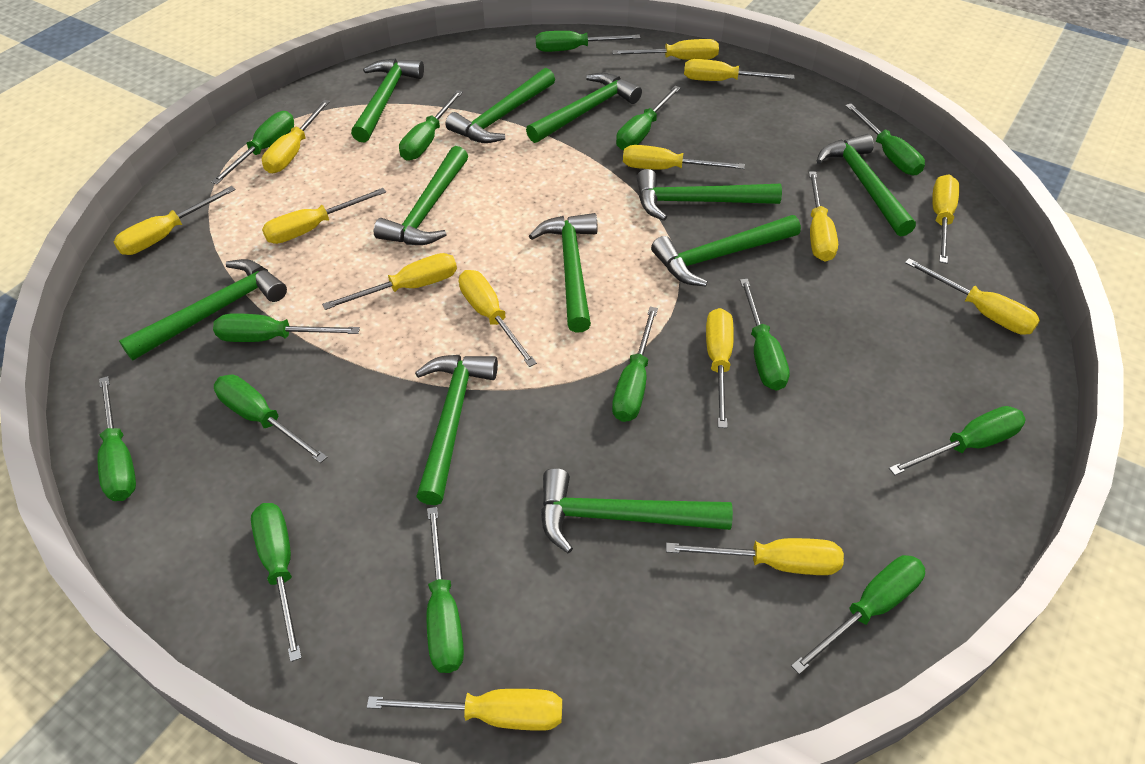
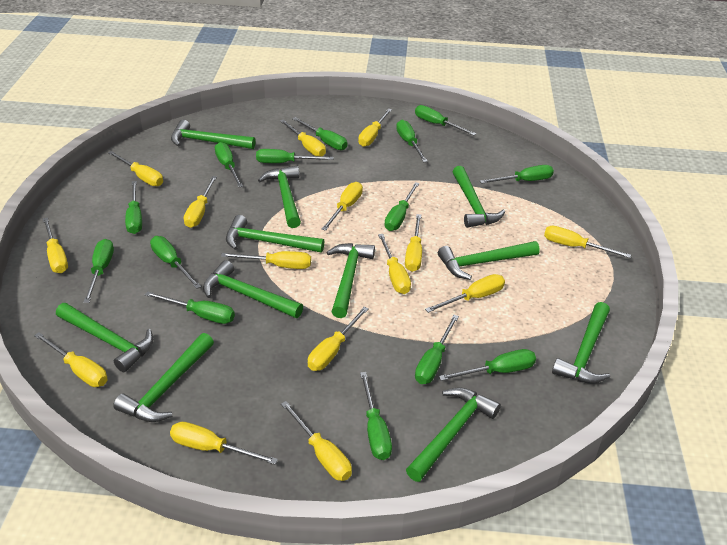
yellow screwdriver: 14 -> 15

